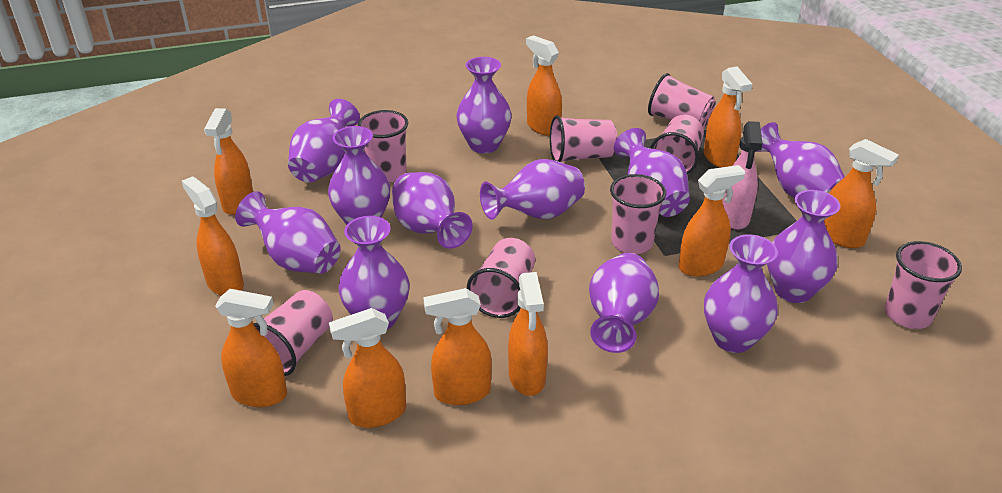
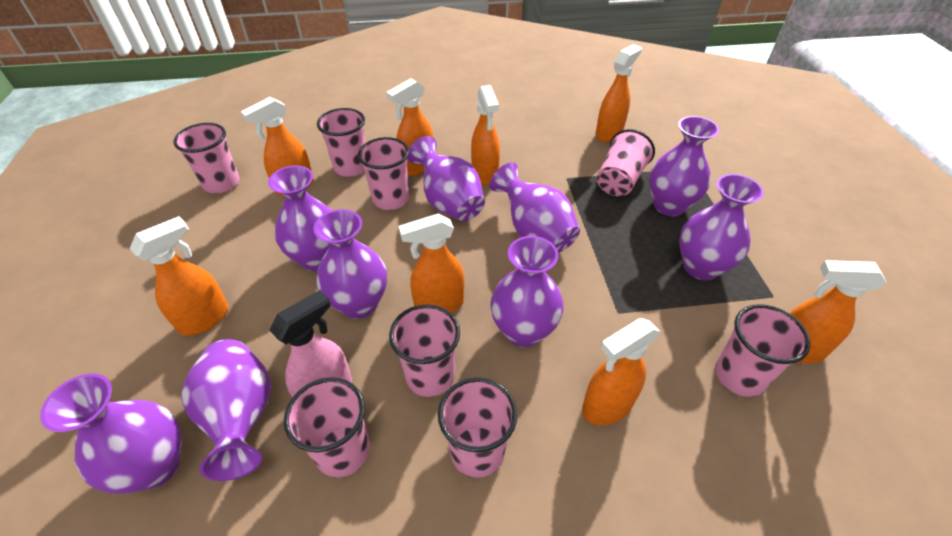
orange spray bottle: 10 -> 8
purple vase: 12 -> 9

